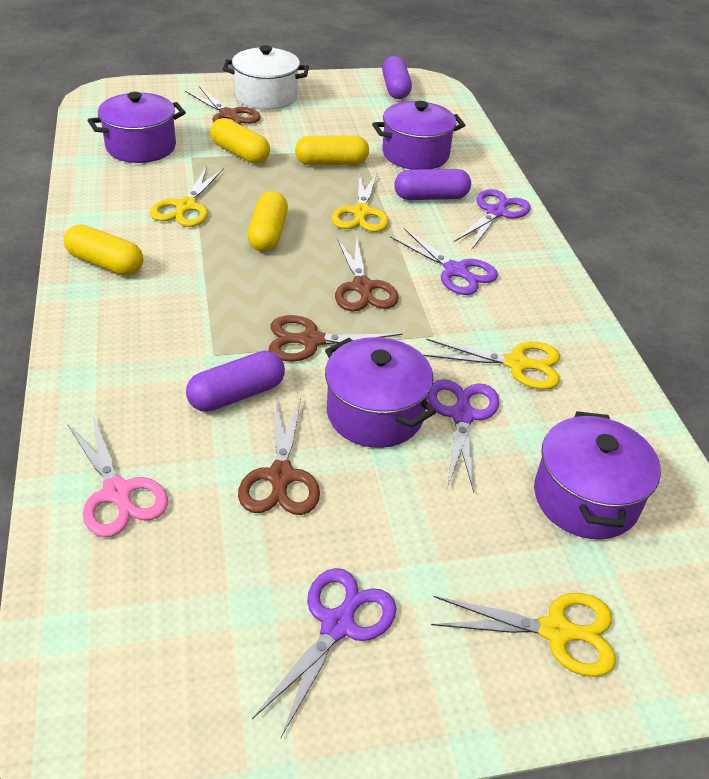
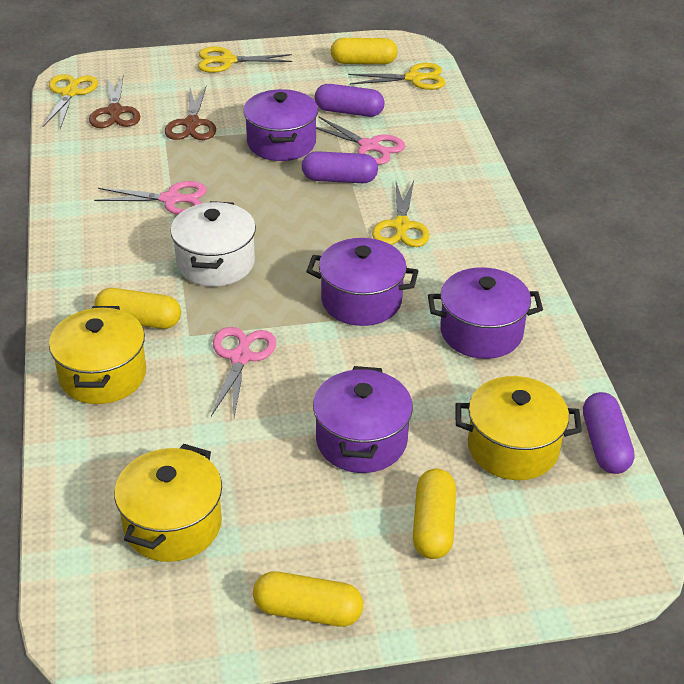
brown scissors: 4 -> 2
pink scissors: 1 -> 3
purple scissors: 4 -> 0
yellow pot: 0 -> 3

